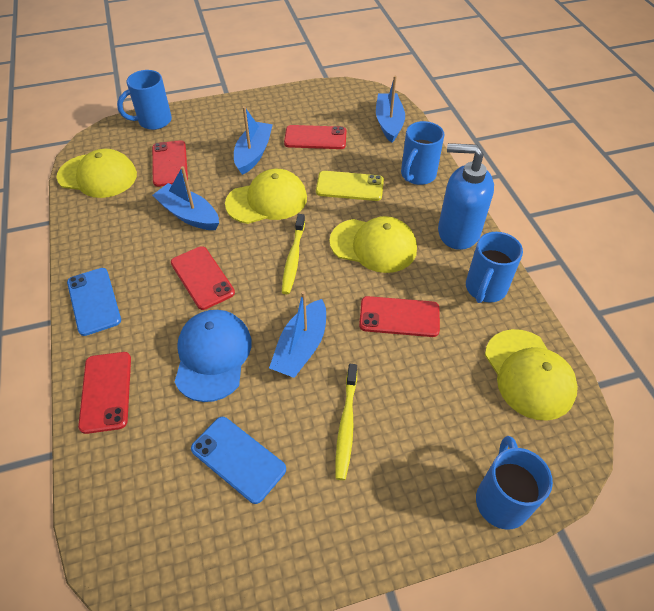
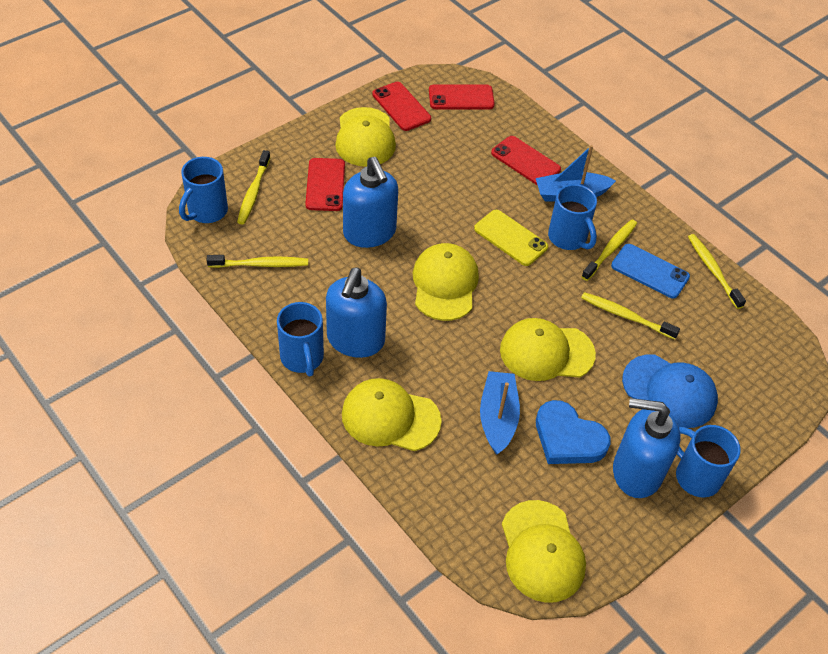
blue boat: 4 -> 2
blue heart: 0 -> 1
blue phone: 2 -> 1
blue soap dispenser: 1 -> 3
red phone: 5 -> 4
yellow cap: 4 -> 5
yellow toothbrush: 2 -> 5

